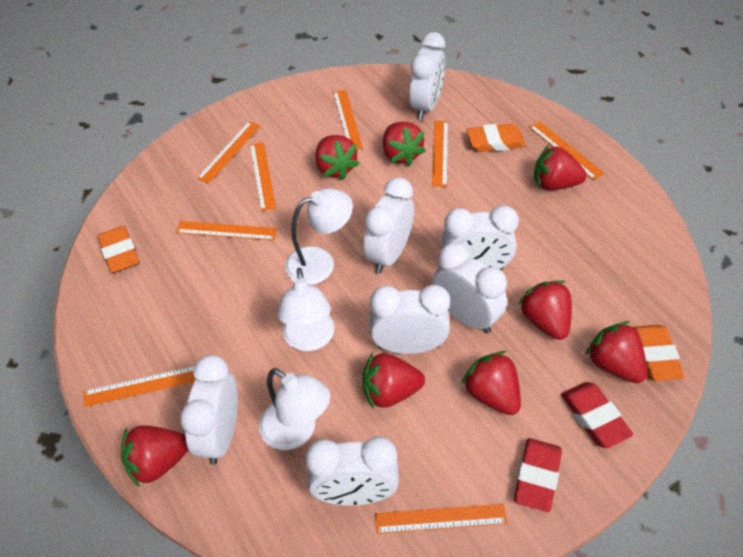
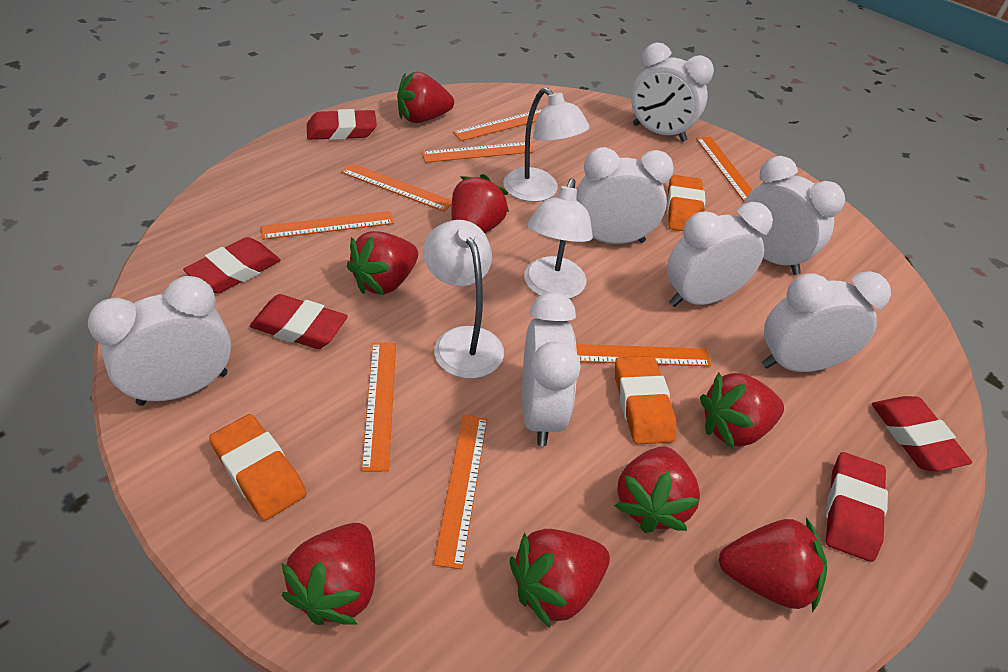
red eraser: 2 -> 5

